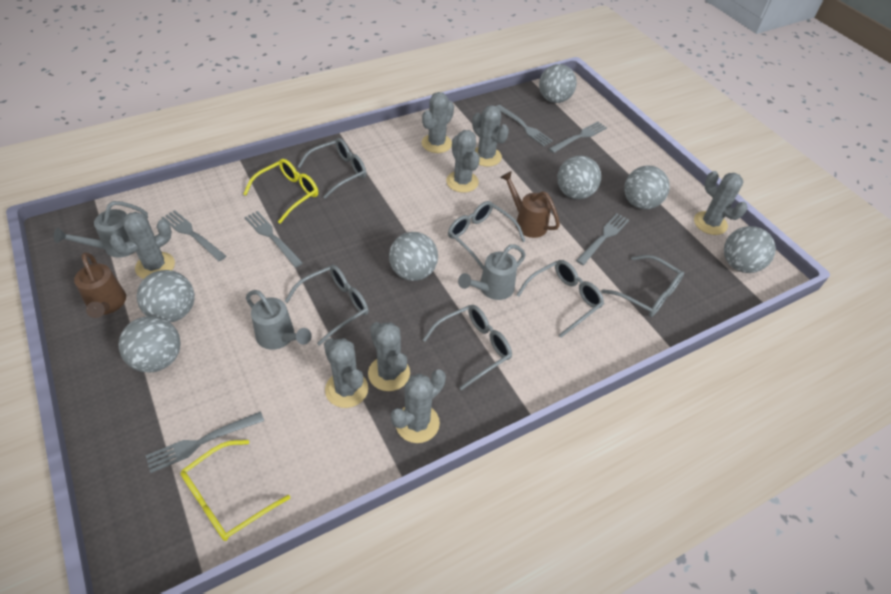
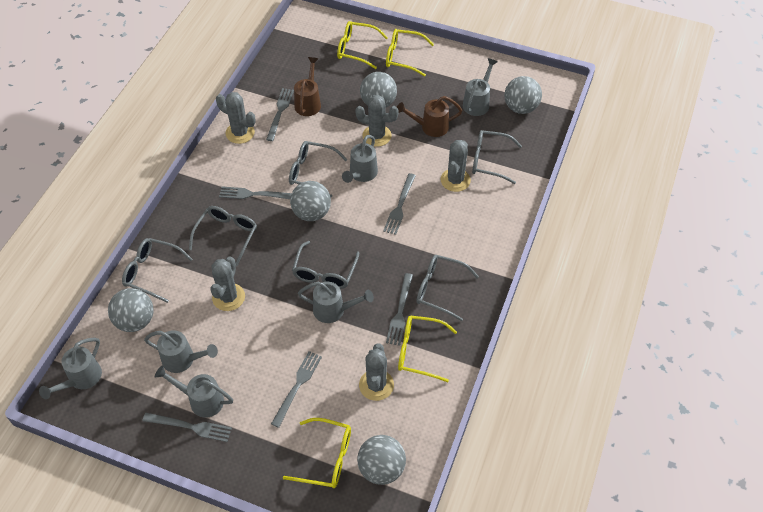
grey ball: 7 -> 5
grey cactus: 8 -> 5
grey watering can: 3 -> 6
yellow glasses: 2 -> 4

